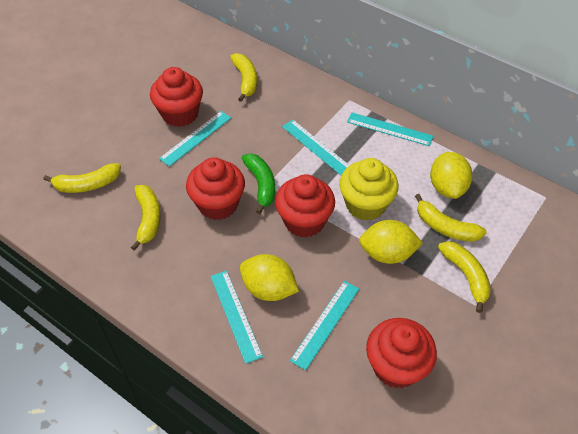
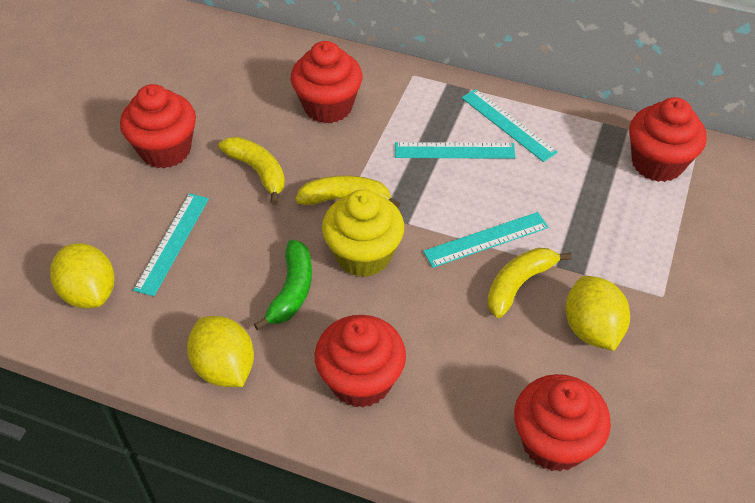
red cupcake: 4 -> 5
turquoise ruler: 5 -> 4
yellow banana: 5 -> 3

